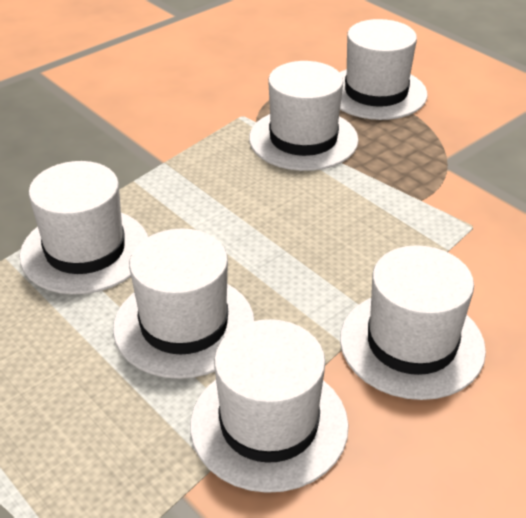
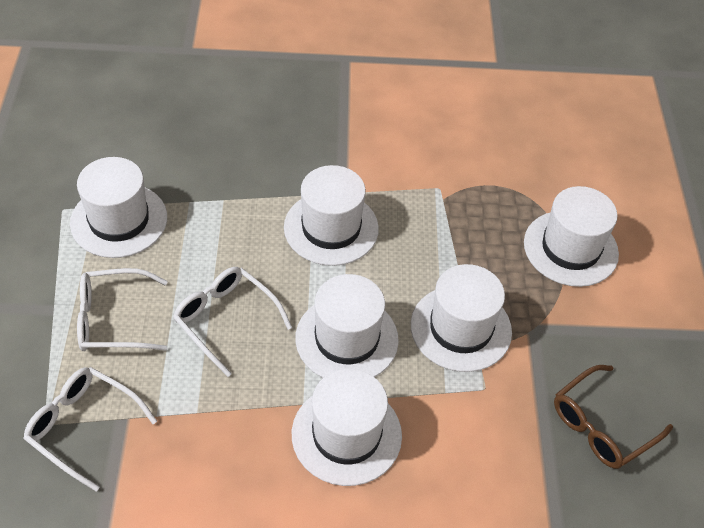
brown glasses: 0 -> 1
white glasses: 0 -> 3

